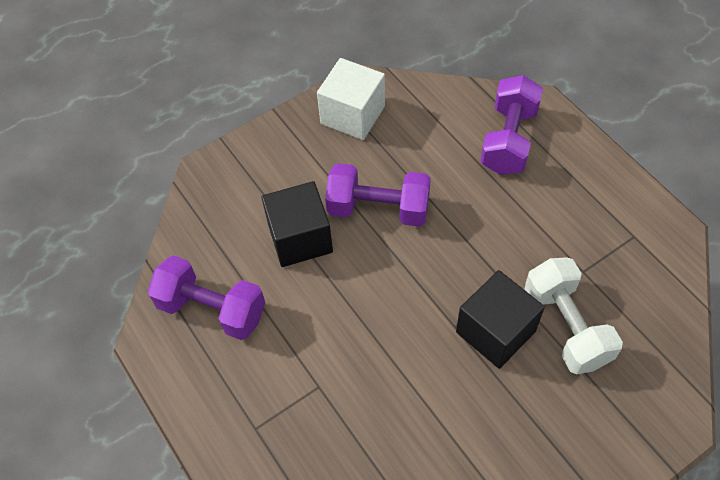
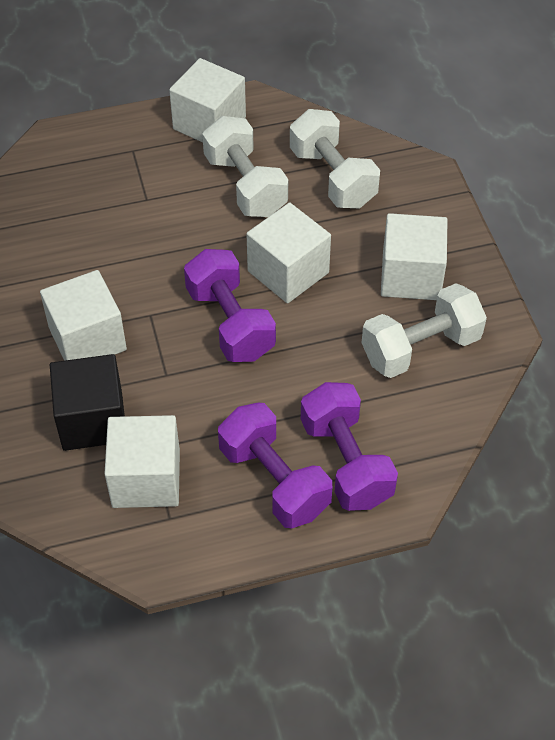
black cube: 2 -> 1
white cube: 1 -> 5
white dumbbell: 1 -> 3

